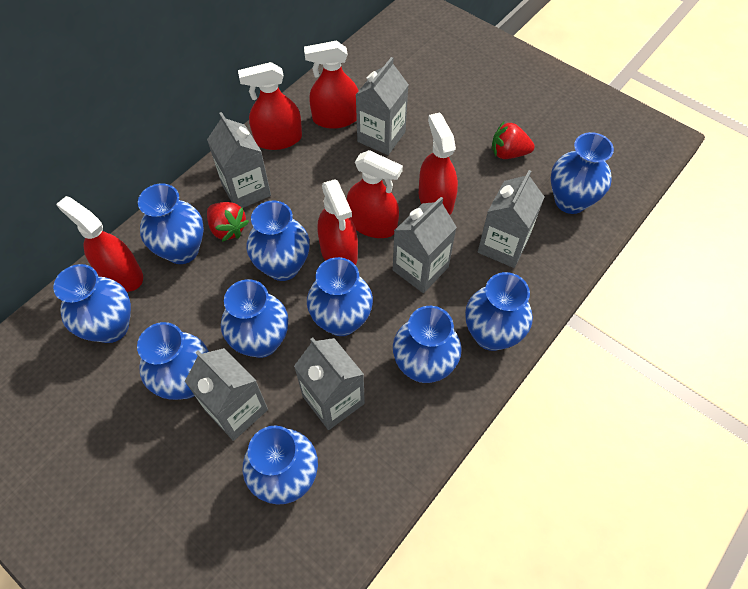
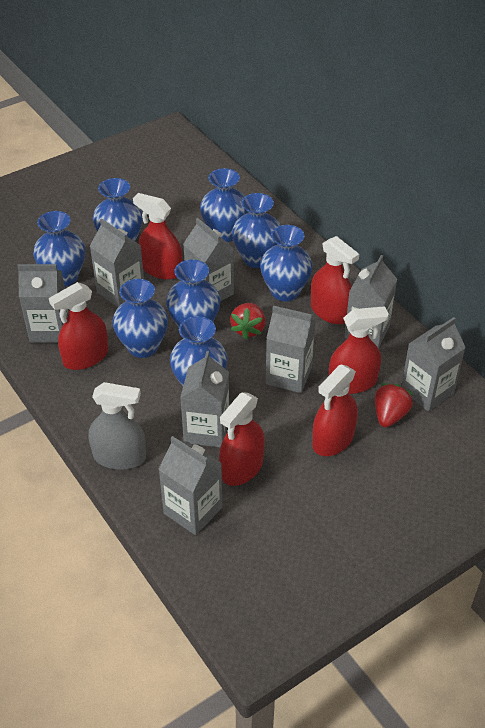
blue vase: 10 -> 8
grey carton: 6 -> 8
grey spray bottle: 0 -> 1

